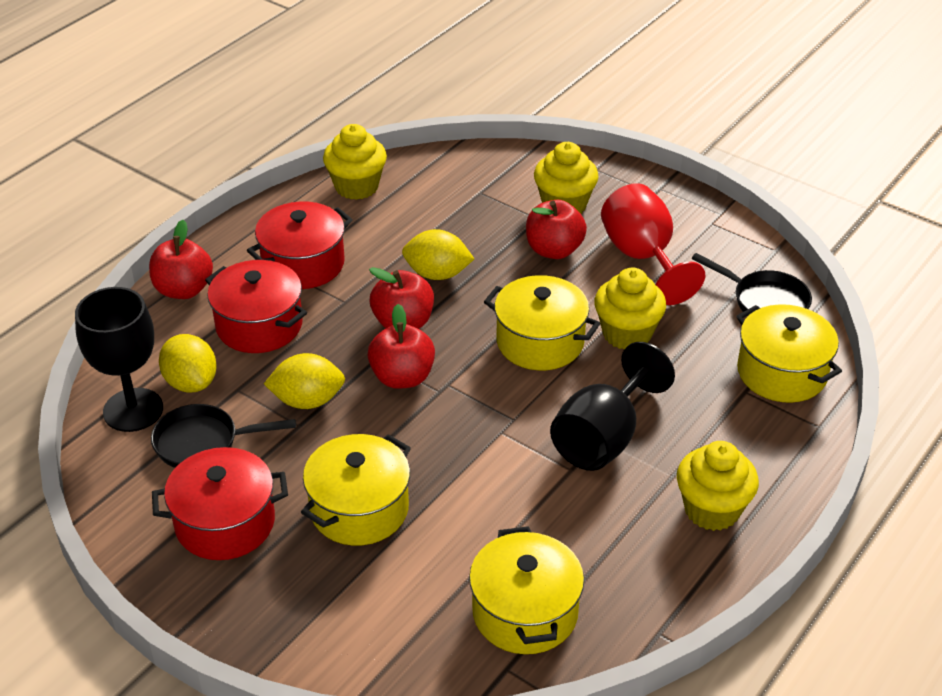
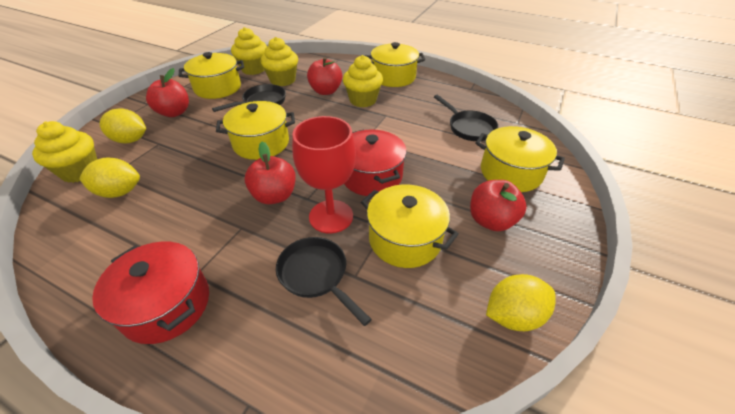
black goblet: 2 -> 0
black pan: 2 -> 3
red pot: 3 -> 2
yellow pot: 4 -> 5

